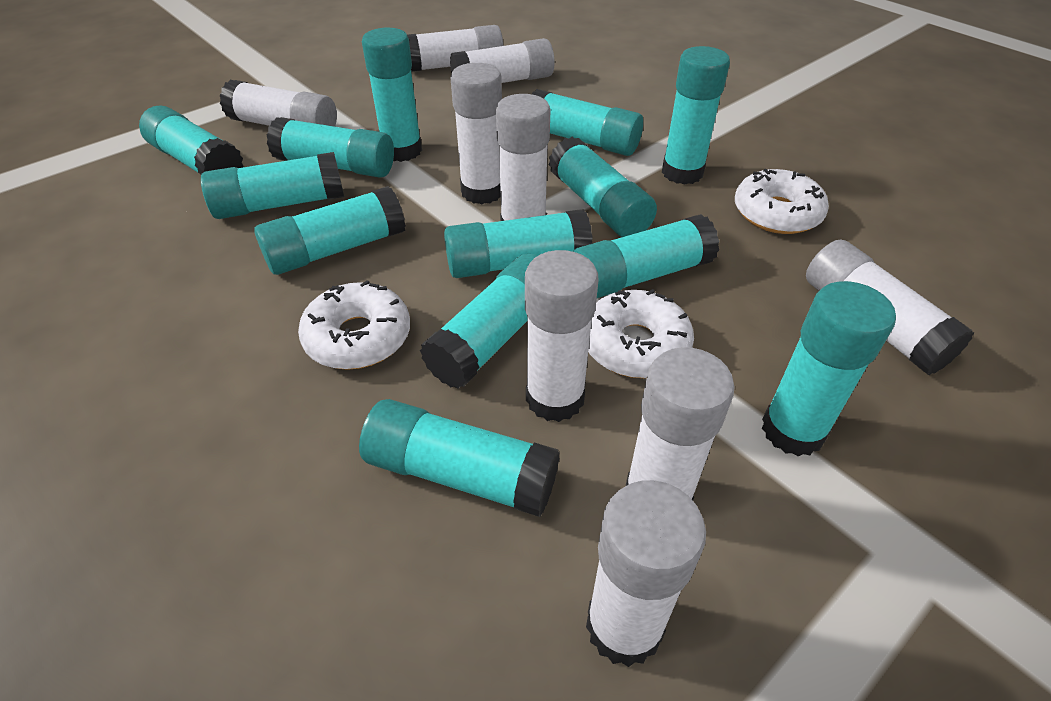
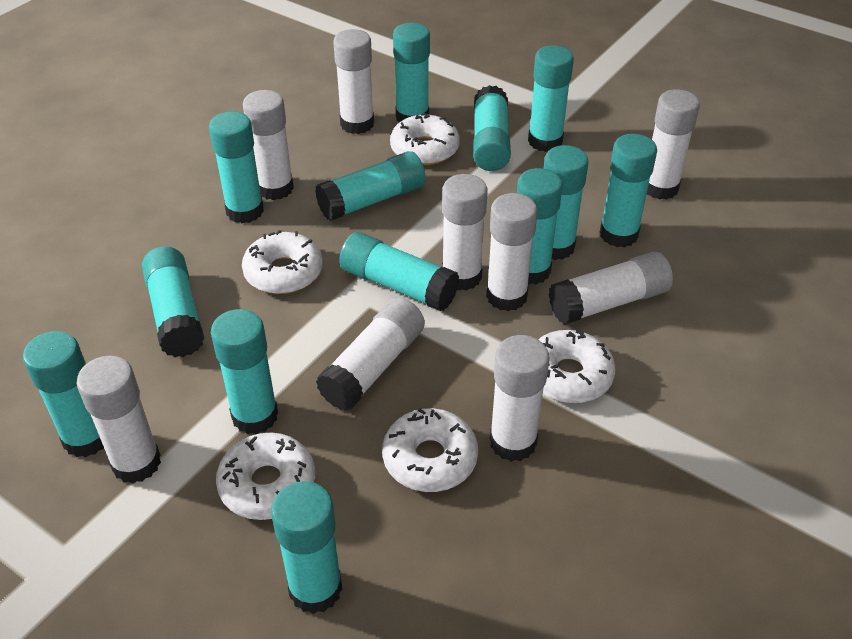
white donut: 3 -> 5

